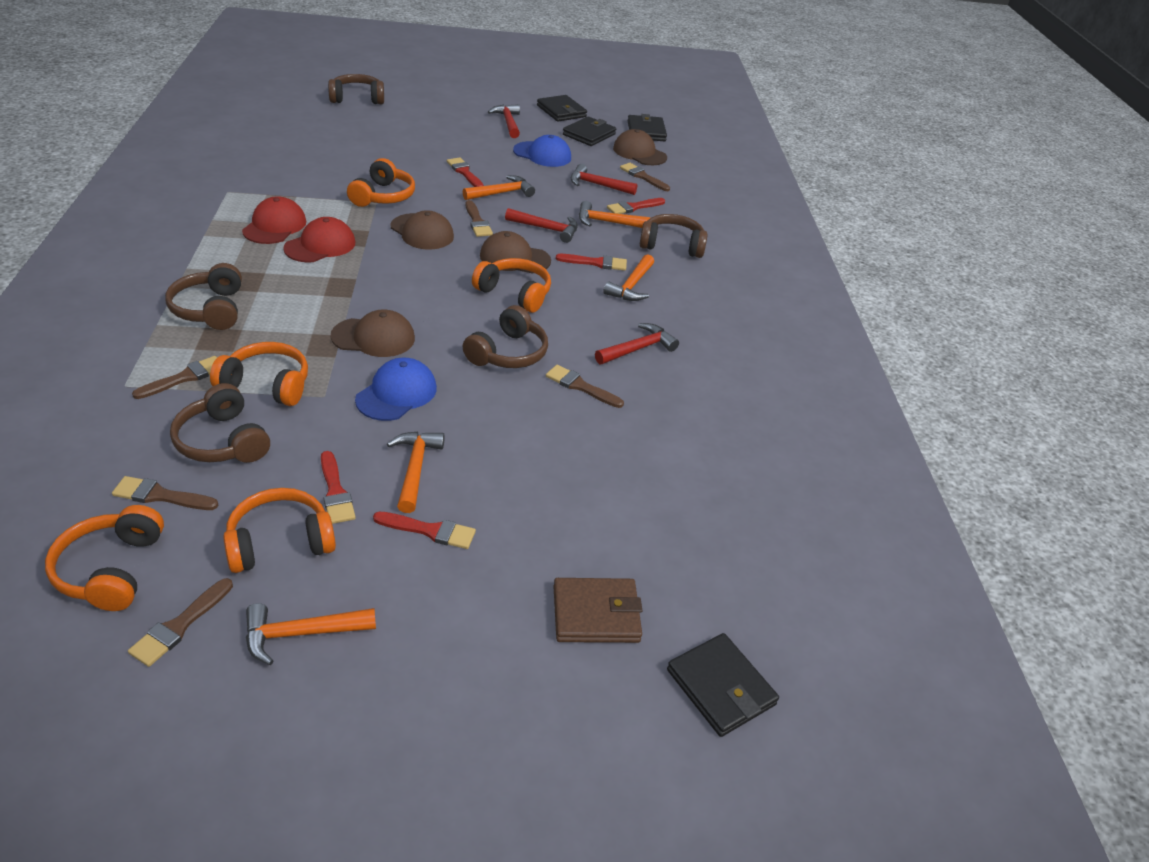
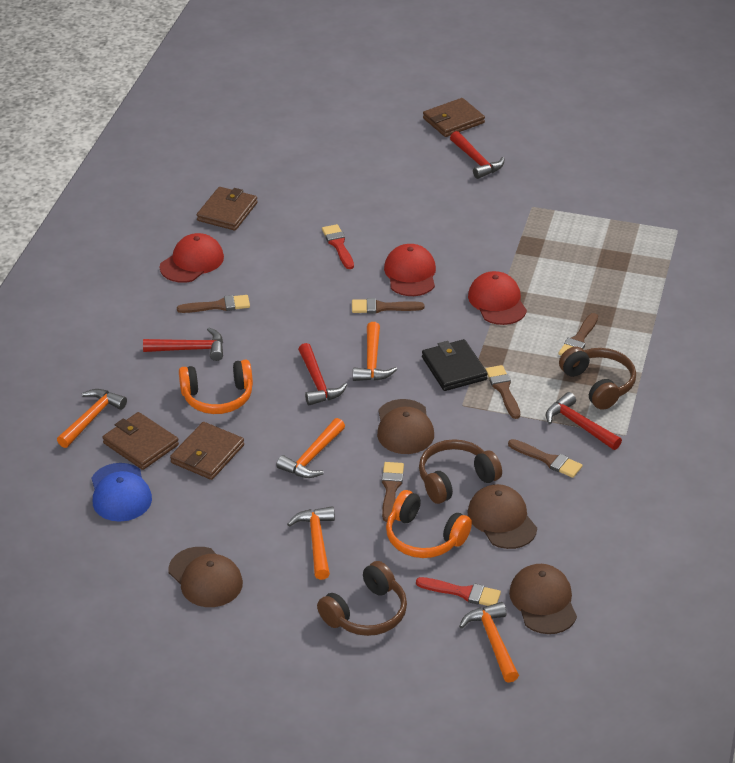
black wallet: 4 -> 1
blue cap: 2 -> 1
brown headphones: 5 -> 3
brown wallet: 1 -> 4
orange headphones: 5 -> 2
red brush: 5 -> 2
red cap: 2 -> 3

